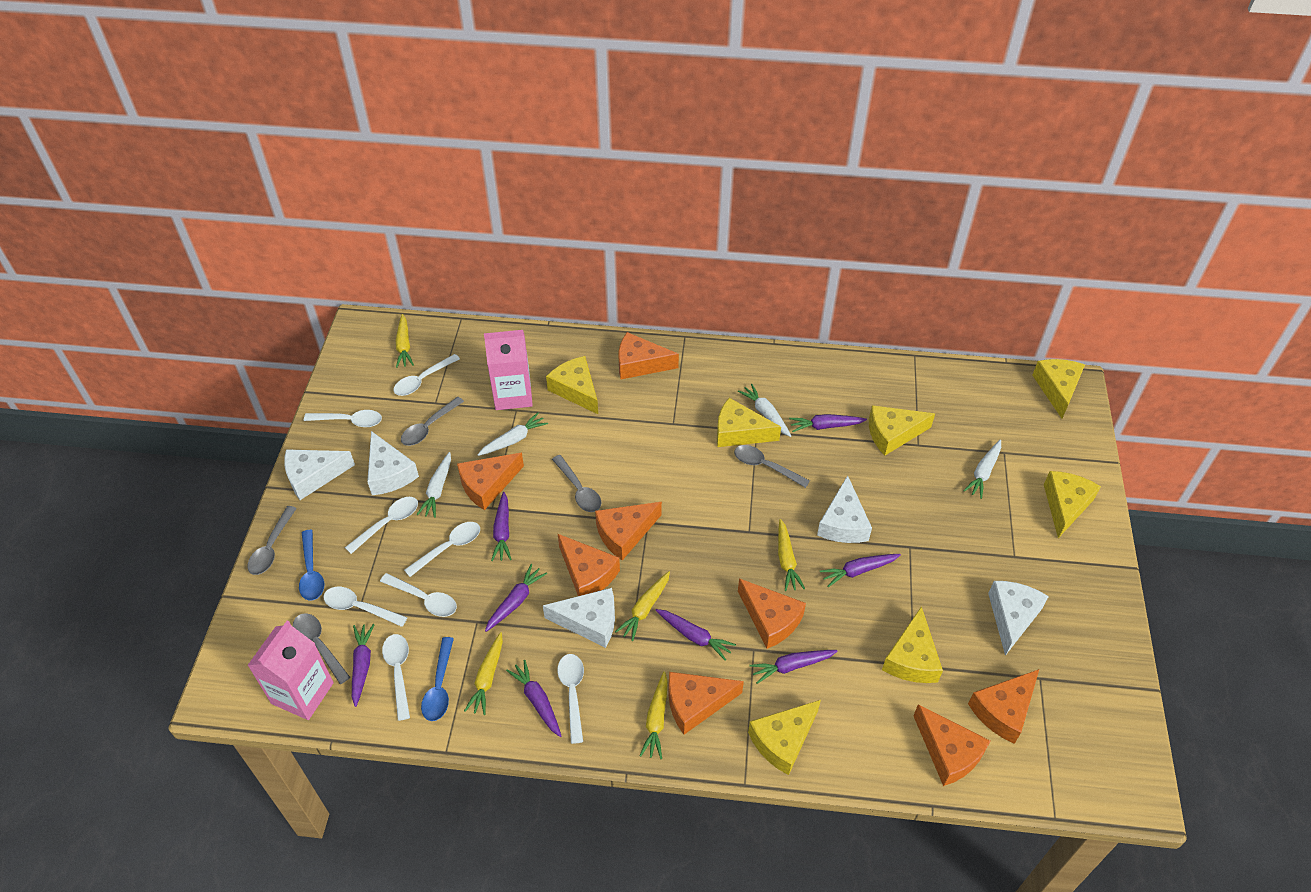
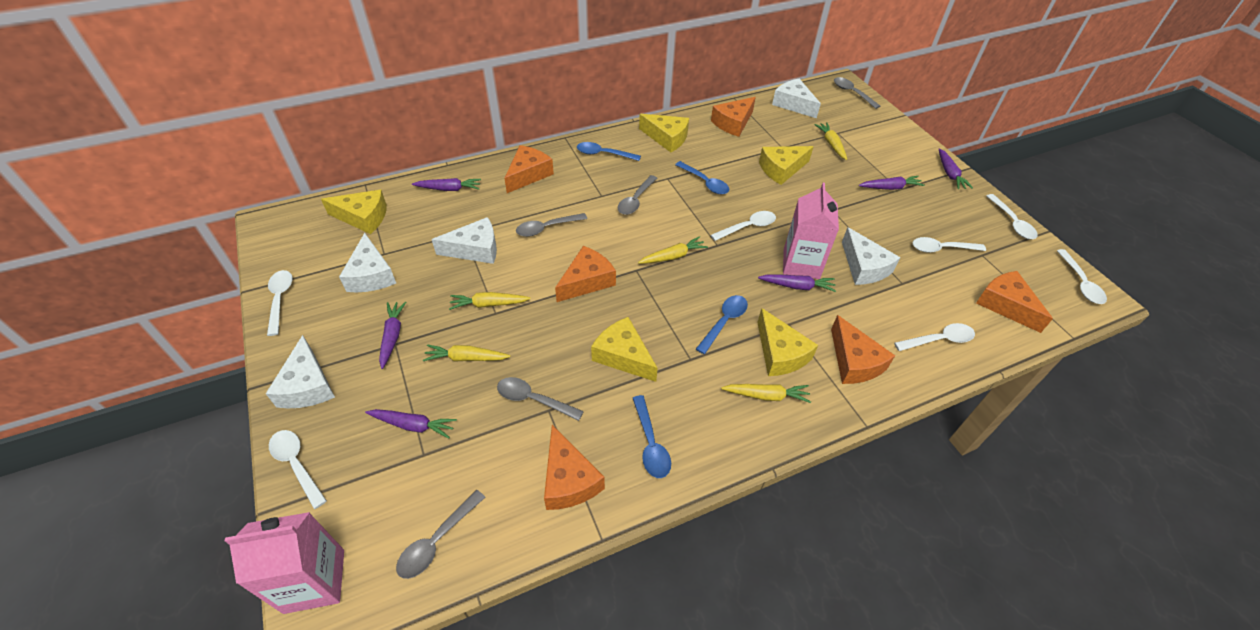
blue spoon: 2 -> 4
orange cheese: 8 -> 6
purple carrot: 8 -> 6
white carrot: 4 -> 0
white spoon: 8 -> 7
yellow cheese: 7 -> 5

